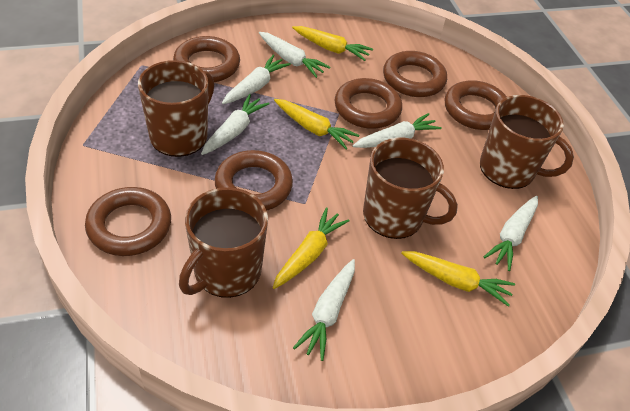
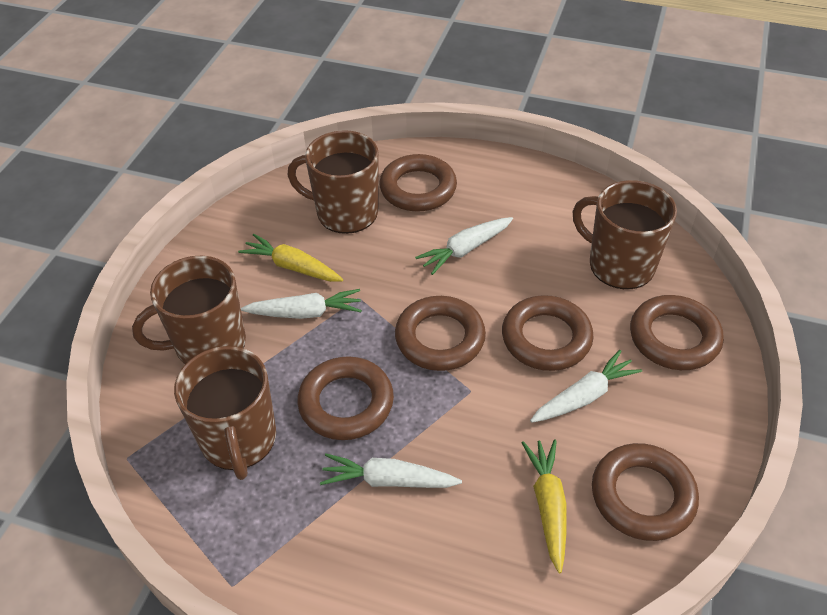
white carrot: 6 -> 4
yellow carrot: 4 -> 2

